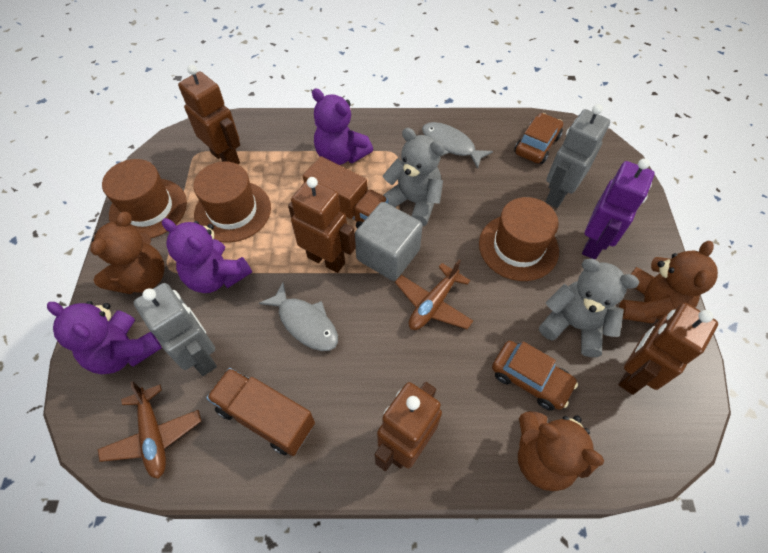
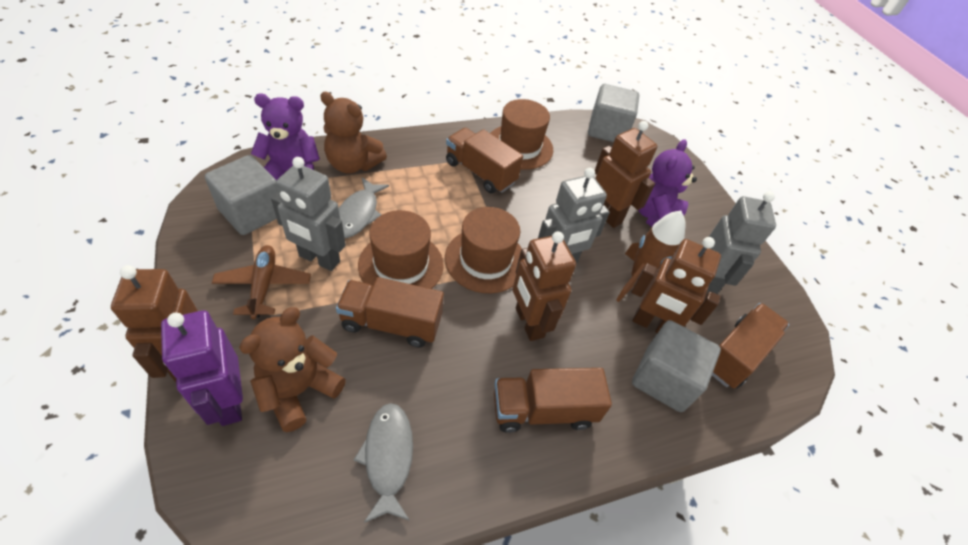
brown car: 2 -> 0
brown plane: 2 -> 1
brown rocket: 0 -> 1
brown teddy bear: 3 -> 2
brown truck: 2 -> 4
grey cube: 1 -> 3
grey robot: 2 -> 3
grey teddy bear: 2 -> 0
purple teddy bear: 3 -> 2

